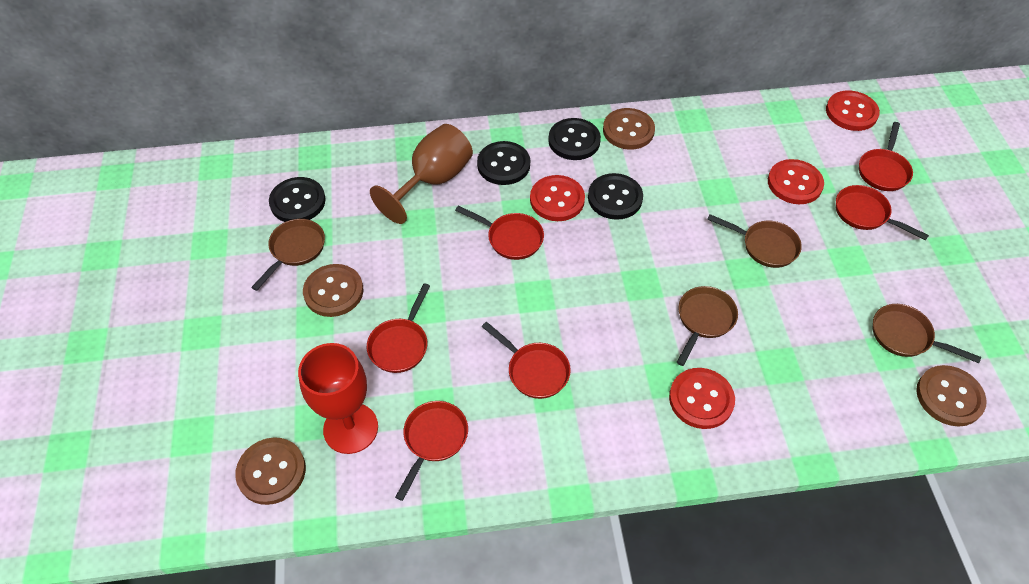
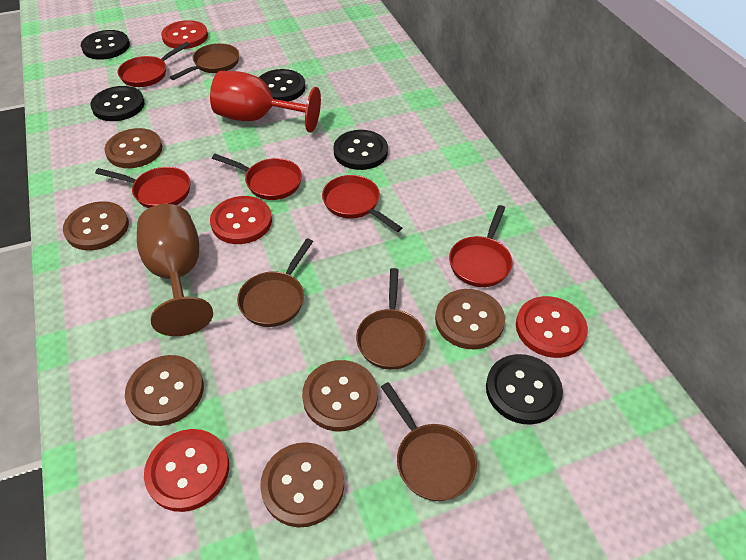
black button: 4 -> 5
brown button: 4 -> 6
red pan: 6 -> 5

